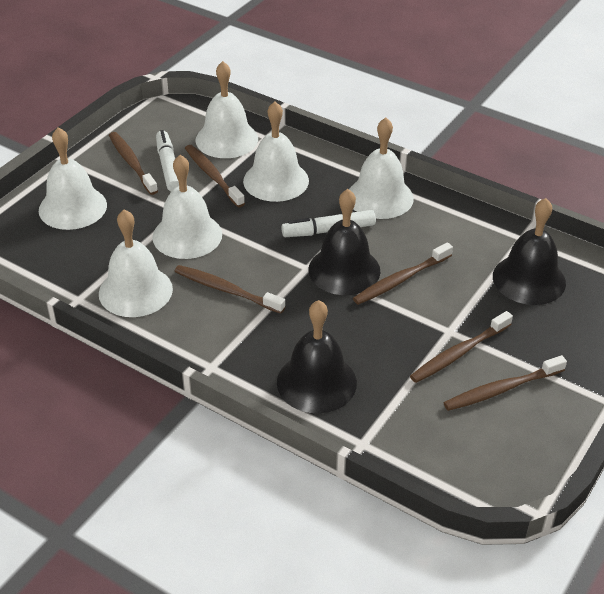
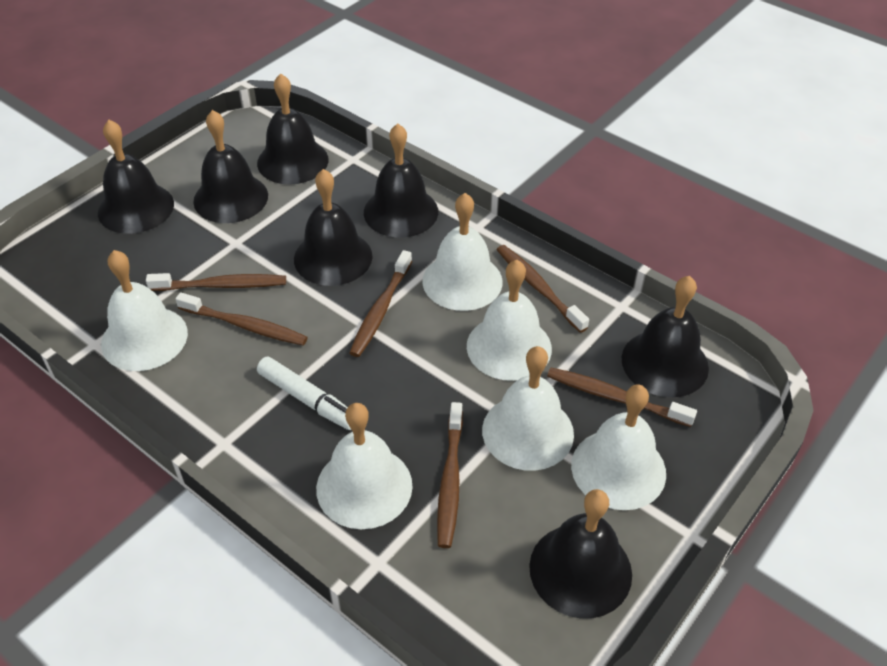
black bell: 3 -> 7
white marker: 2 -> 1

